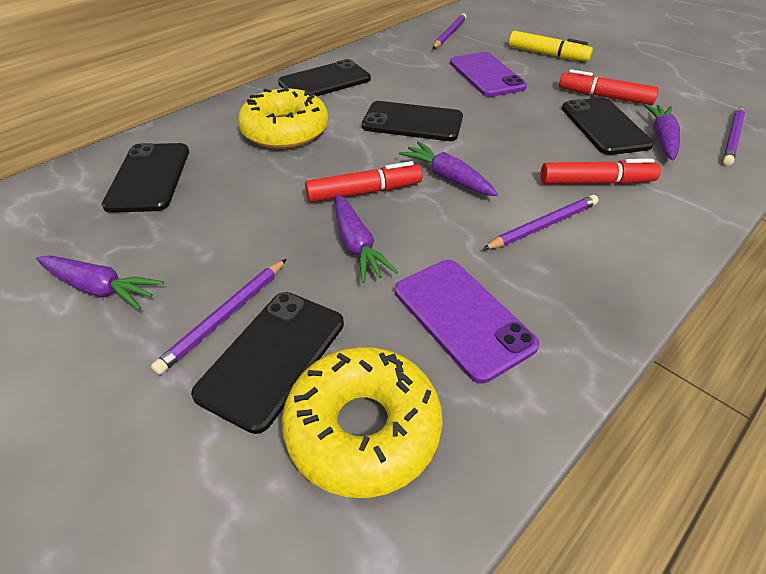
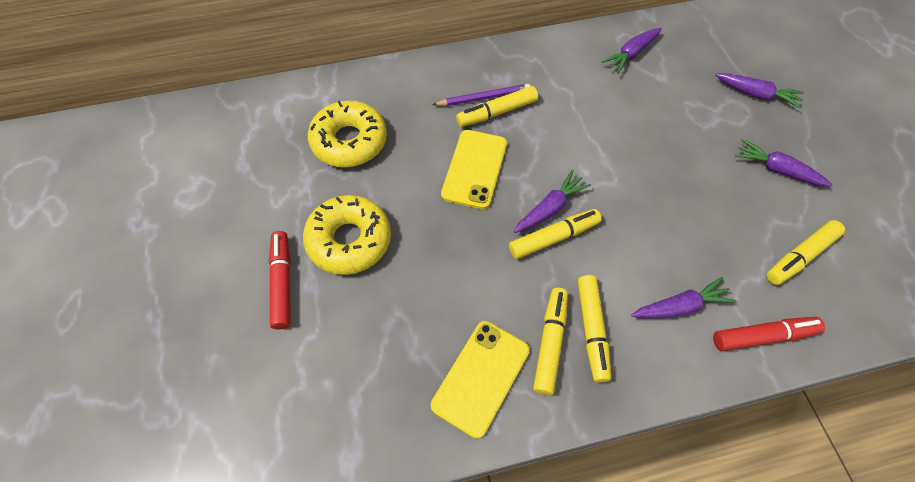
black phone: 5 -> 0
purple carrot: 4 -> 5
purple pencil: 4 -> 1
purple phone: 2 -> 0
red marker: 3 -> 2
yellow marker: 1 -> 5
yellow phone: 0 -> 2

